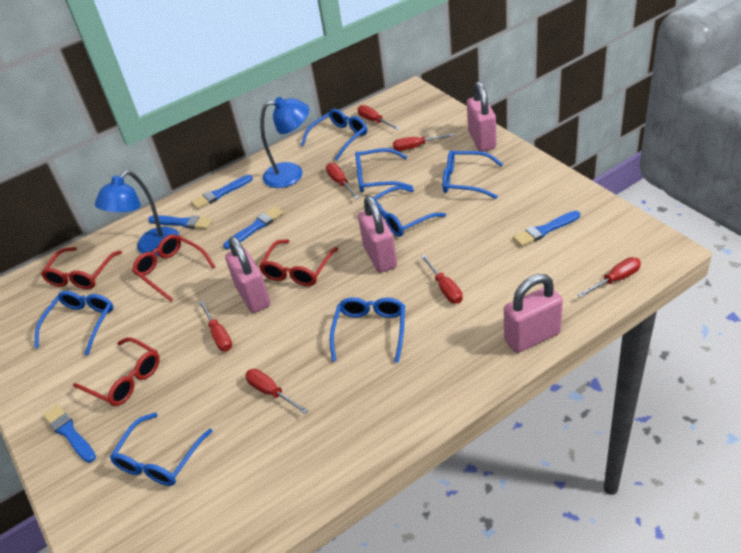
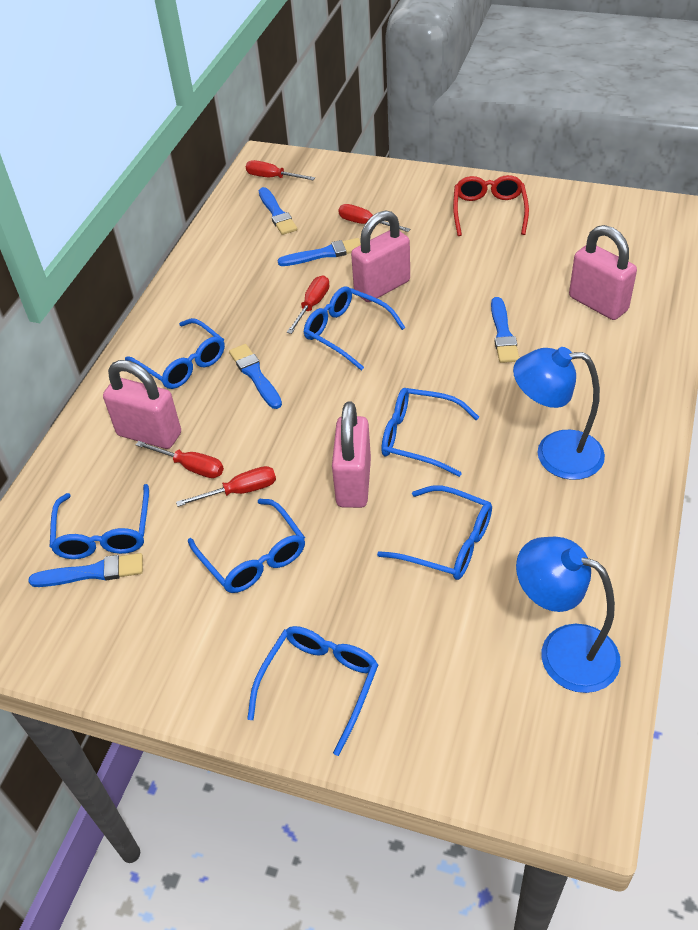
red glasses: 4 -> 1
red screwdriver: 7 -> 5

